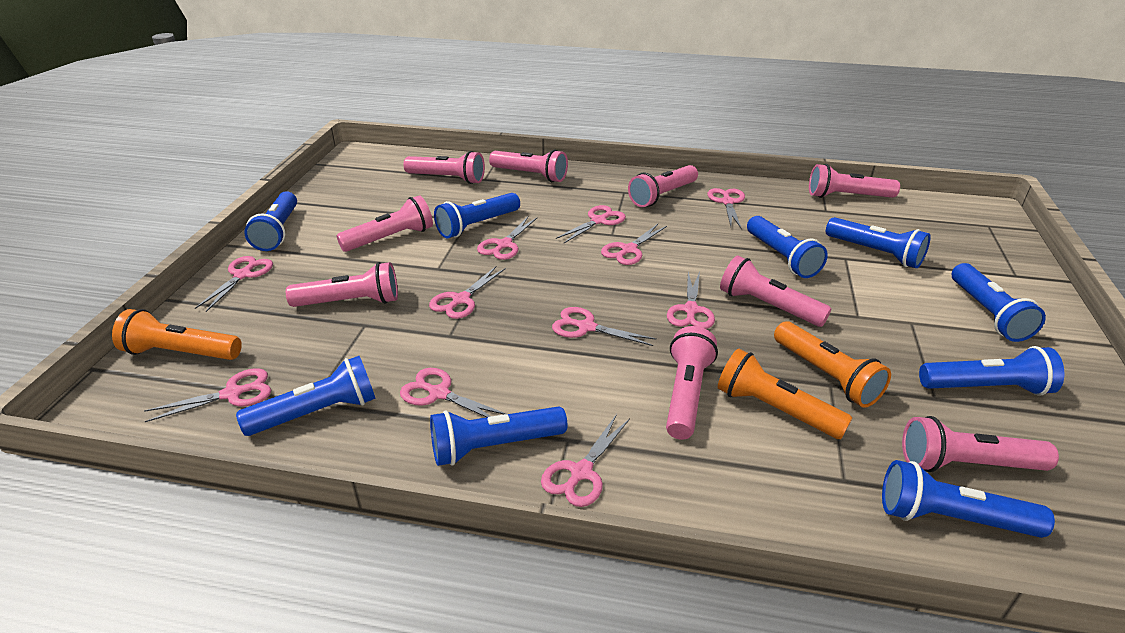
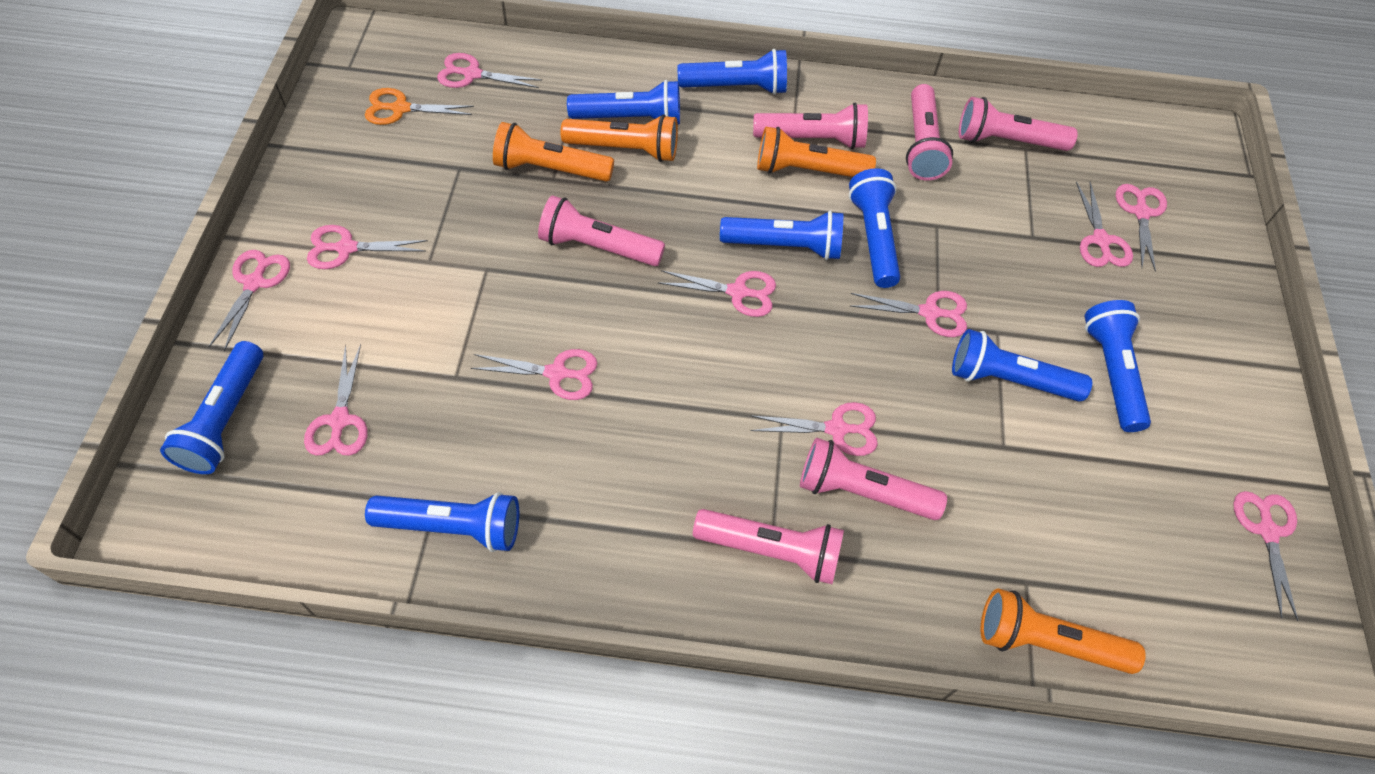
blue flashlight: 9 -> 8
orange flashlight: 3 -> 4
orange scissors: 0 -> 1
pink flashlight: 9 -> 6

